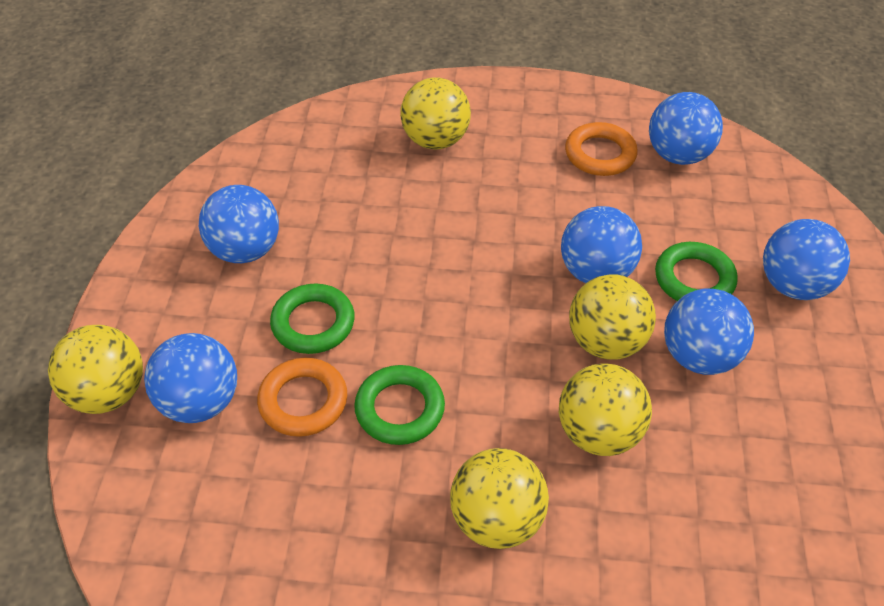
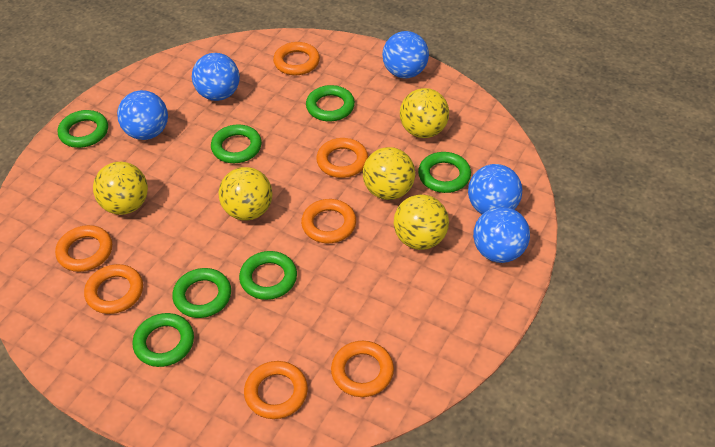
blue ball: 6 -> 5
green ring: 3 -> 7
orange ring: 2 -> 7

